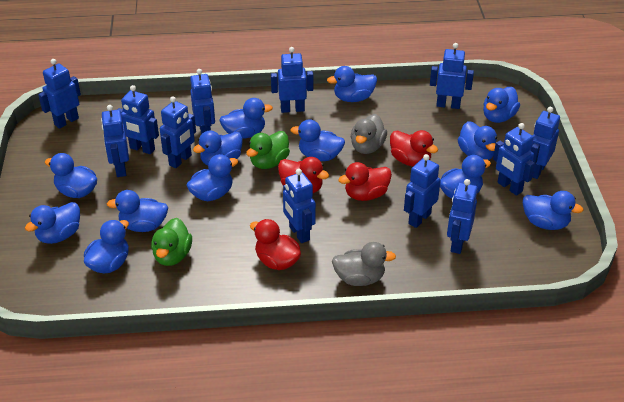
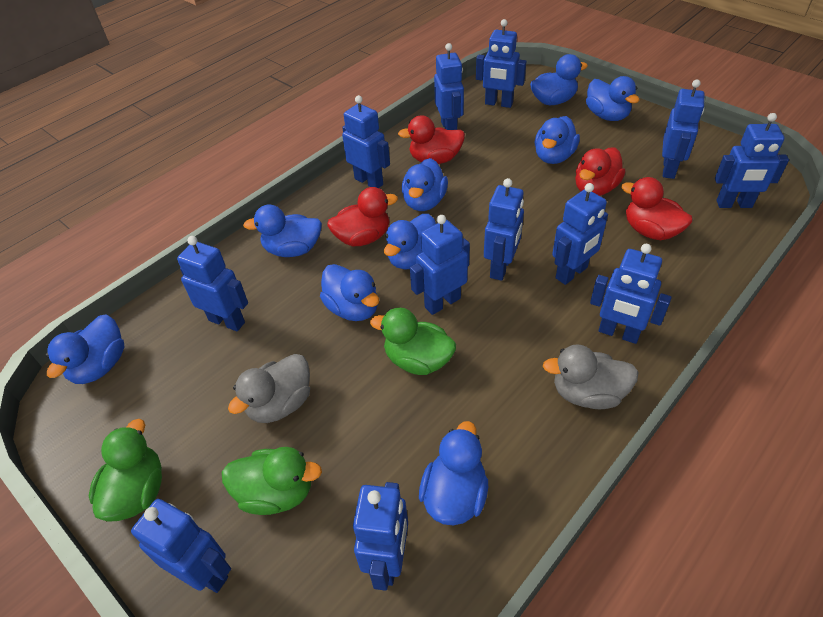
blue duck: 13 -> 9
green duck: 2 -> 3

